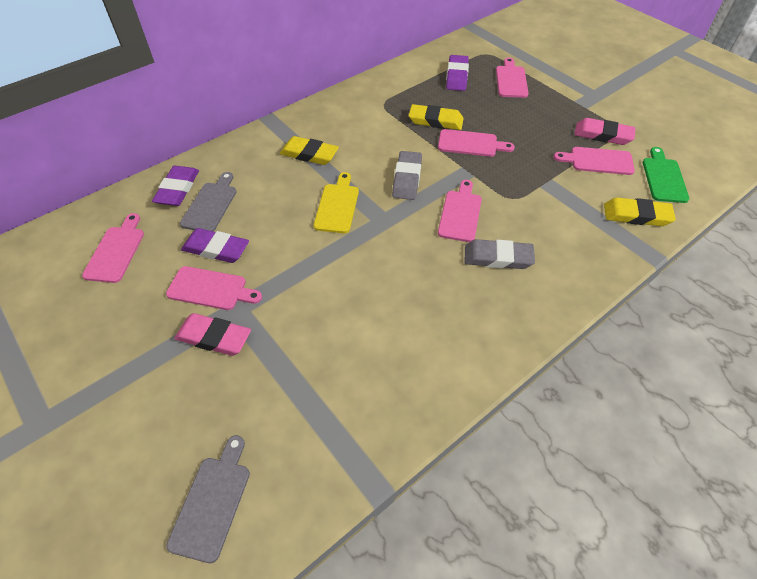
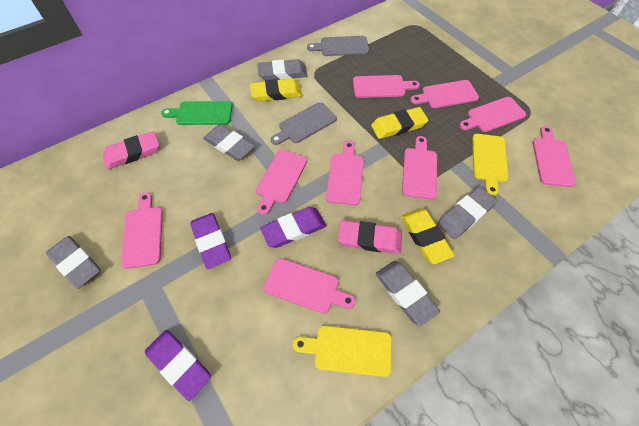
grey eraser: 2 -> 5
pink cutting board: 6 -> 9
yellow cutting board: 1 -> 2

